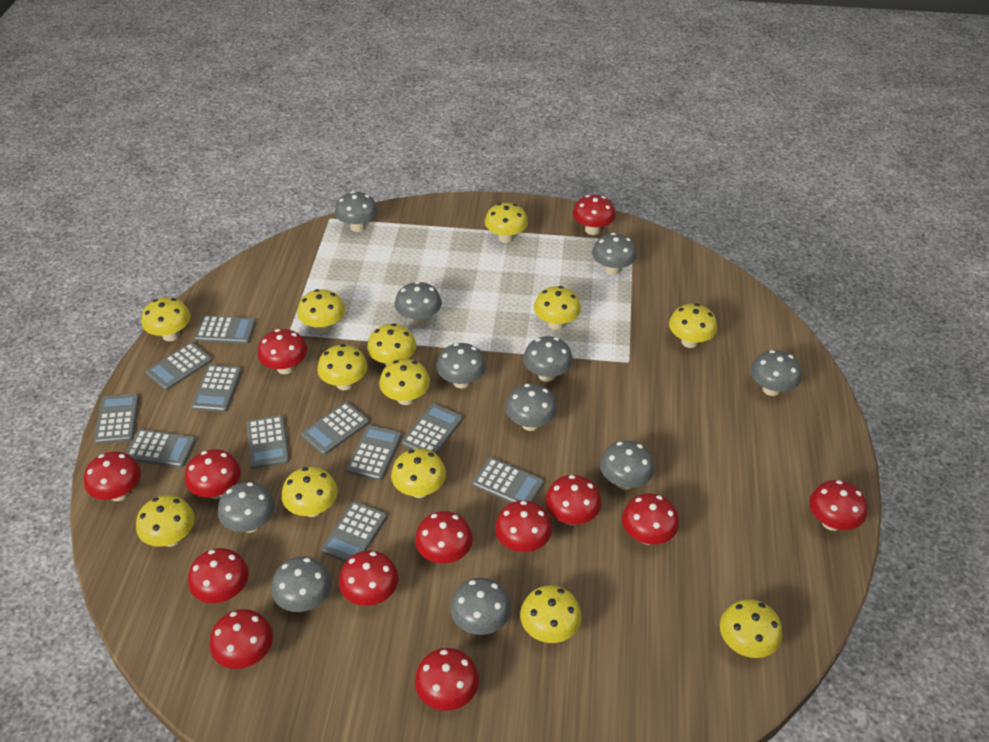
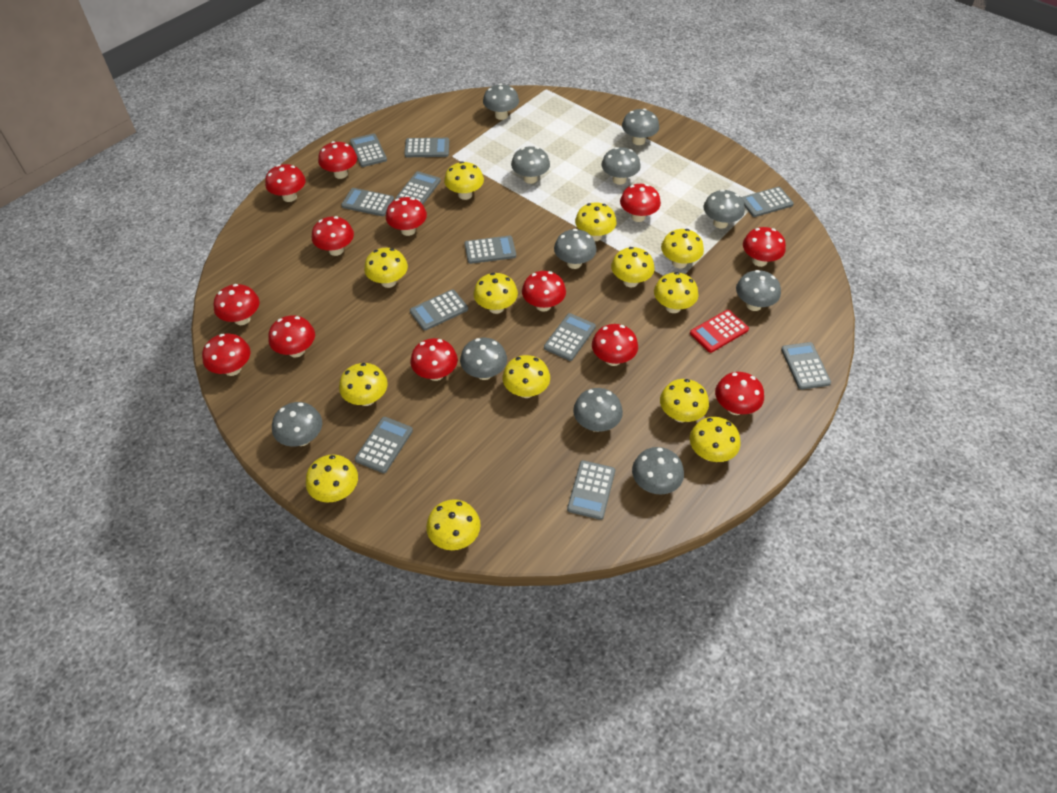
red calculator: 0 -> 1

